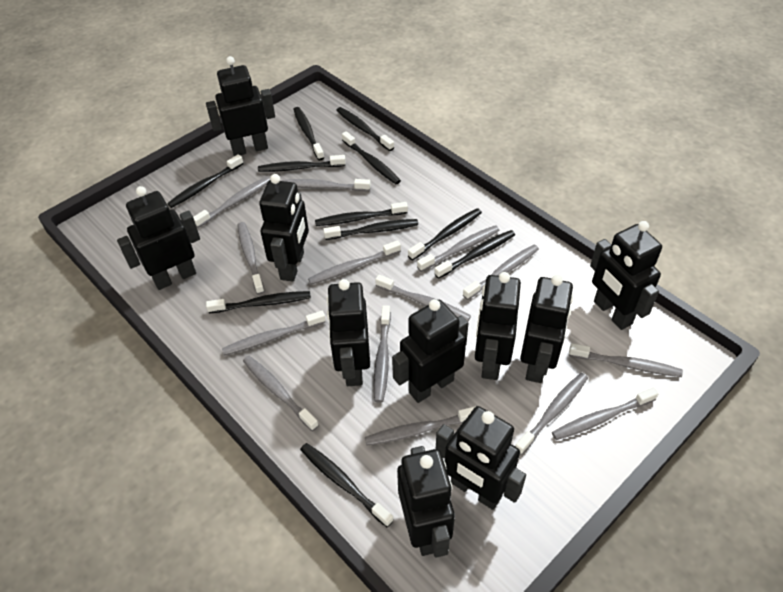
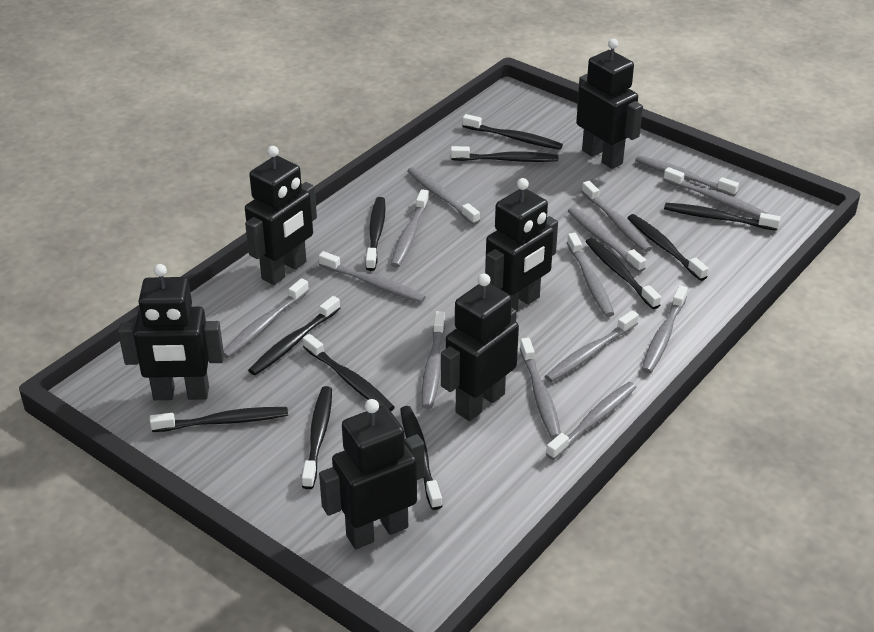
black robot: 10 -> 6

